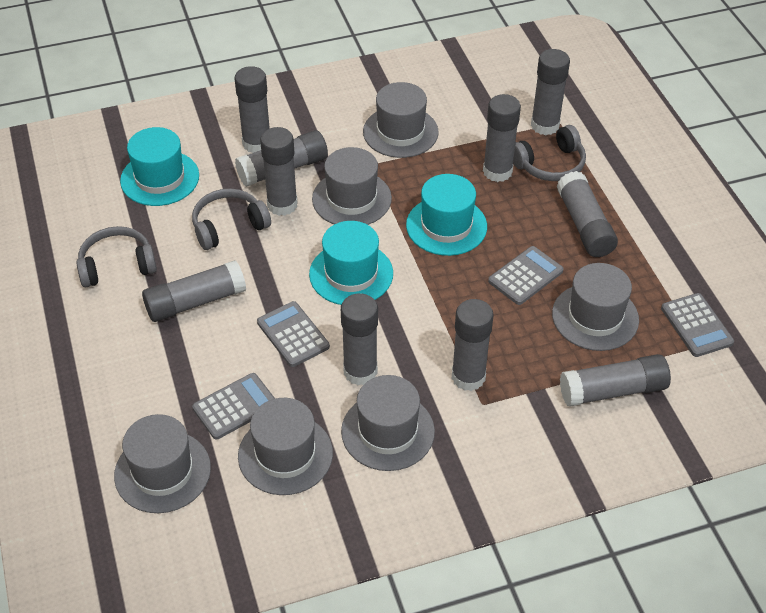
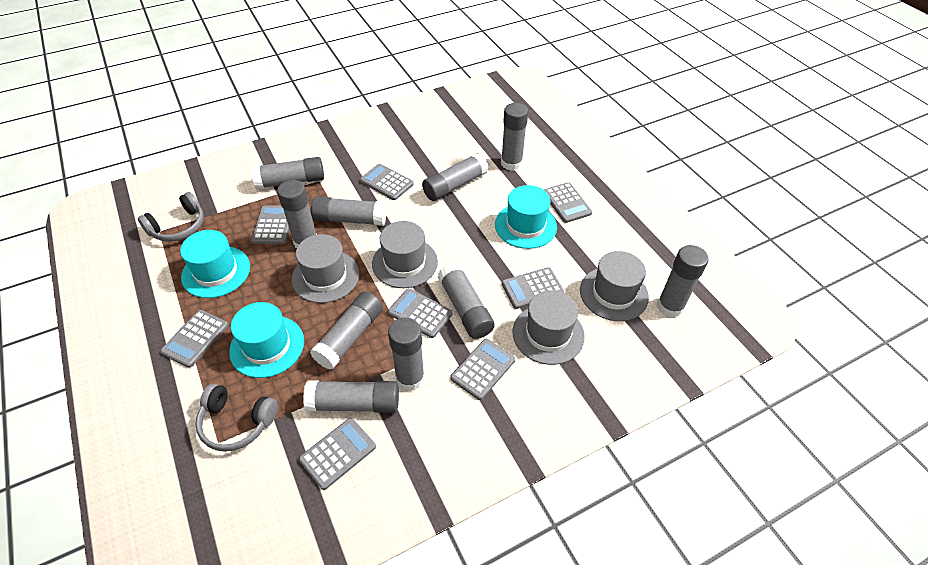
grey calculator: 4 -> 8
grey hat: 6 -> 4
grey headphones: 3 -> 2

